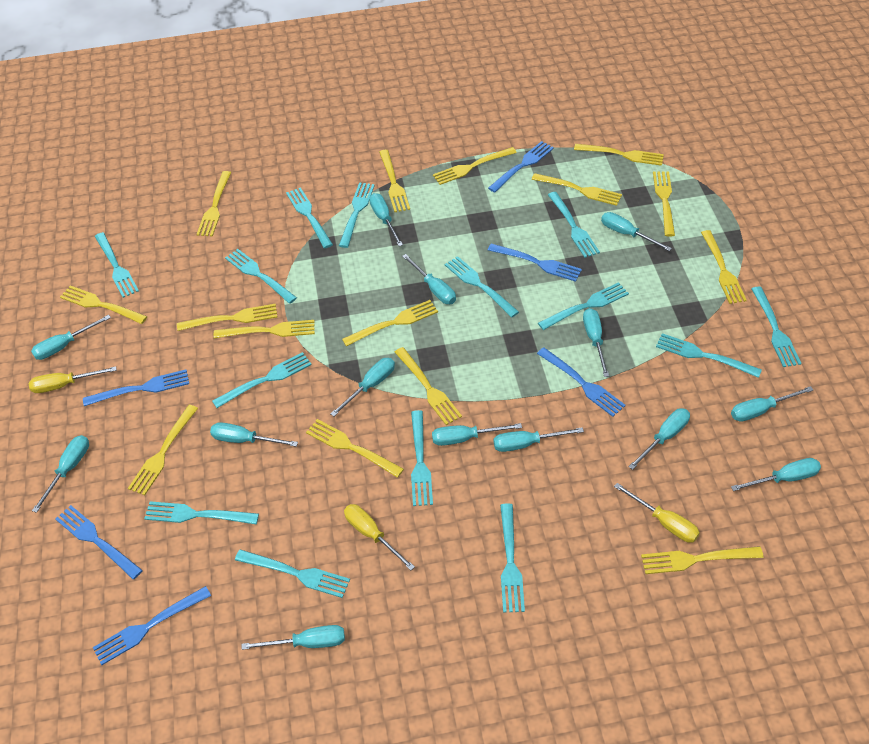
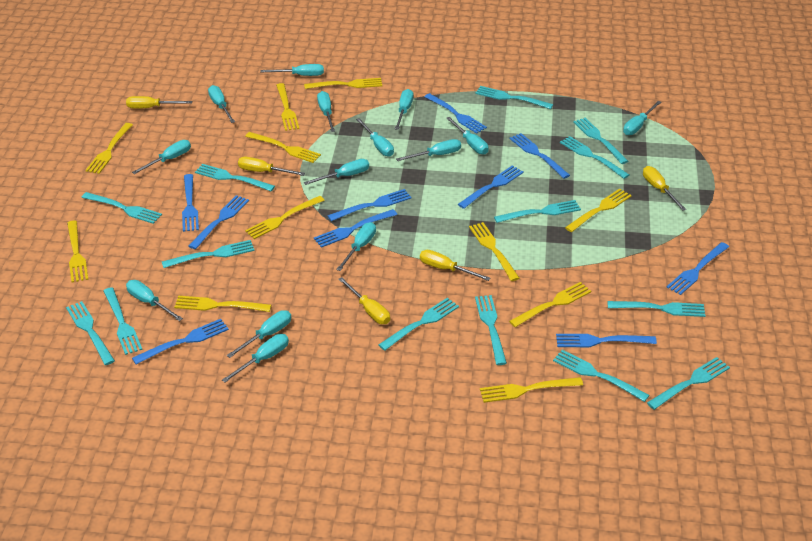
blue fork: 6 -> 10
yellow fork: 15 -> 11
yellow screwdriver: 3 -> 5

